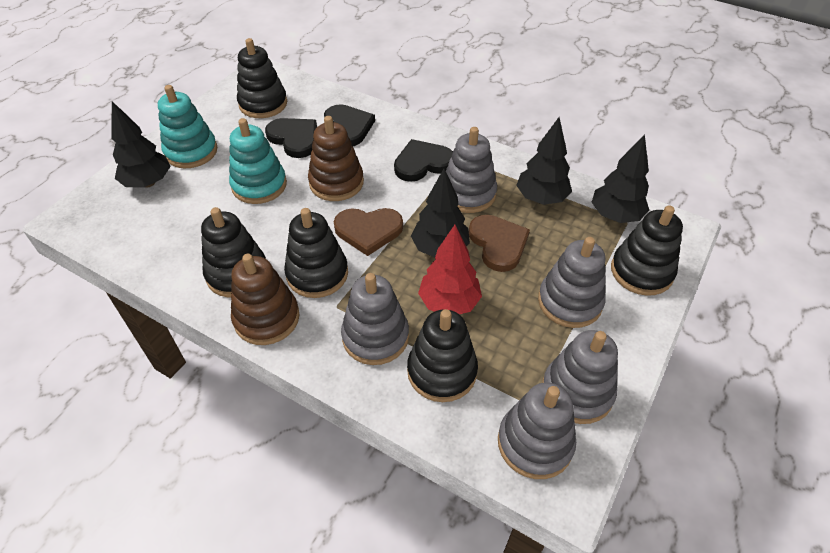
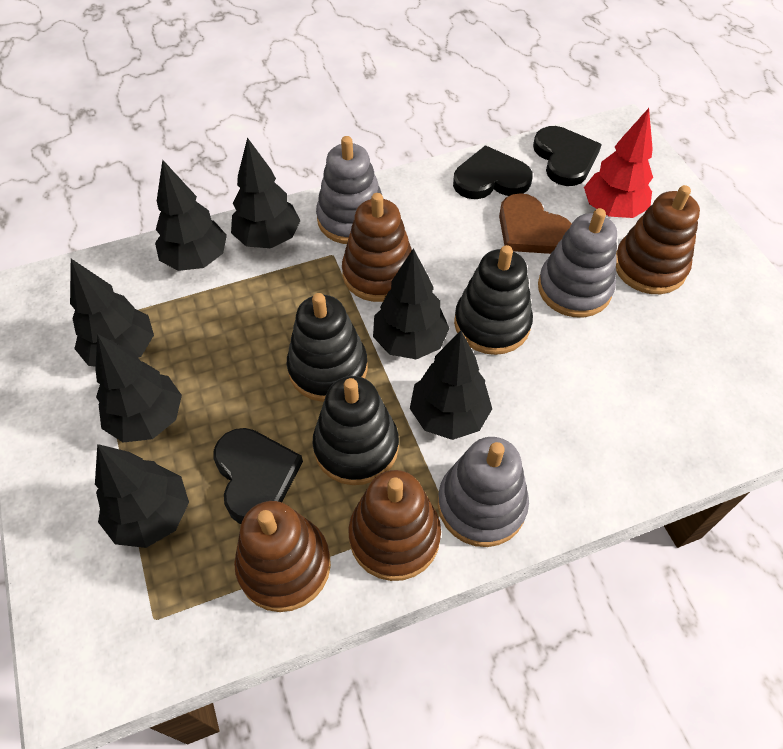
black stacking toy: 5 -> 3
black tree: 4 -> 7
brown heart: 2 -> 1
brown stacking toy: 2 -> 4
grey stacking toy: 5 -> 3
turquoise stacking toy: 2 -> 0

